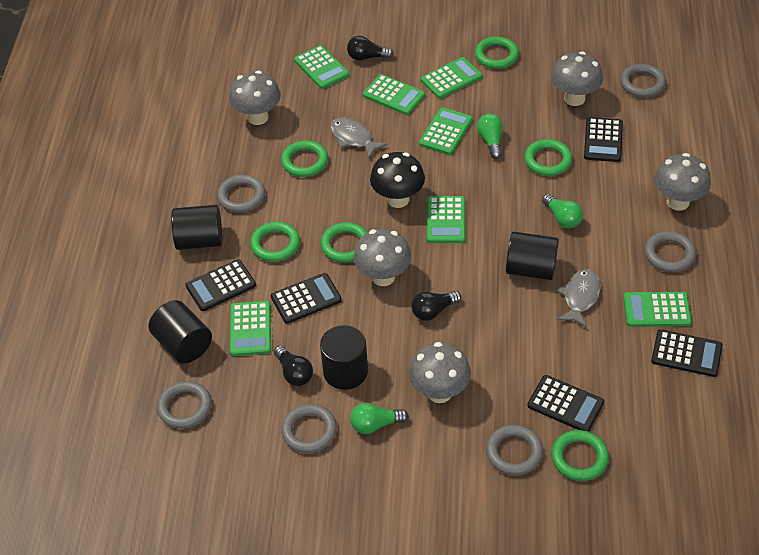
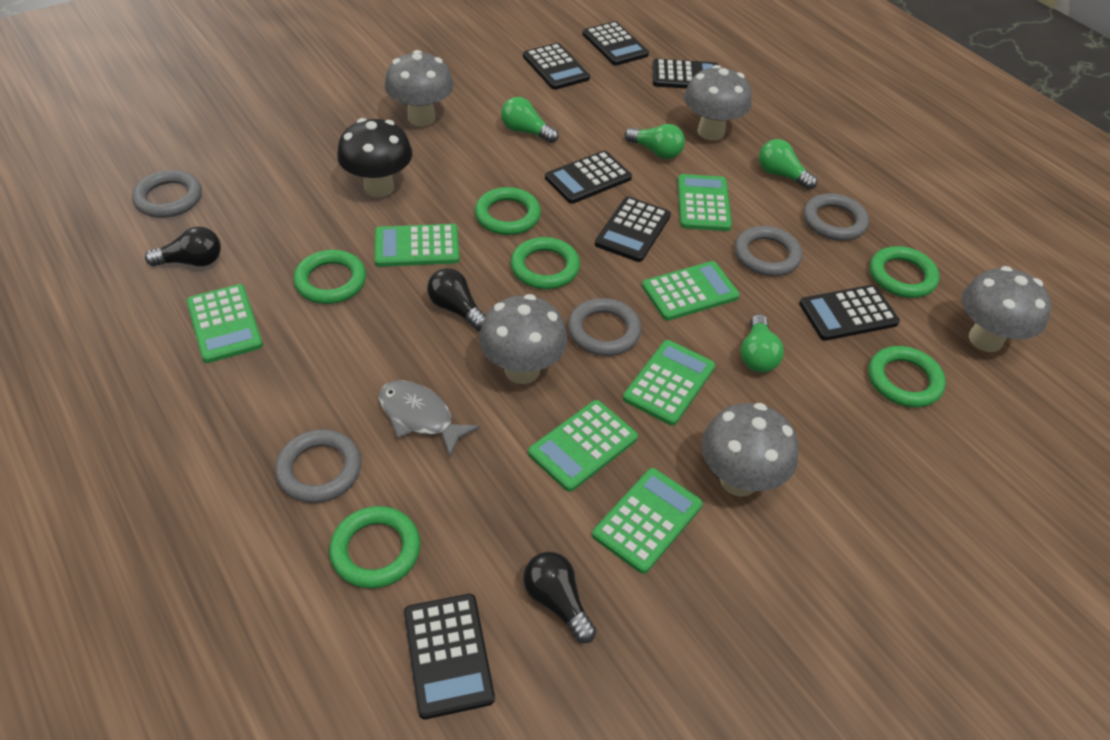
black calculator: 5 -> 7
black cylinder: 4 -> 0
green light bulb: 3 -> 4
grey fish: 2 -> 1
grey ring: 6 -> 5

